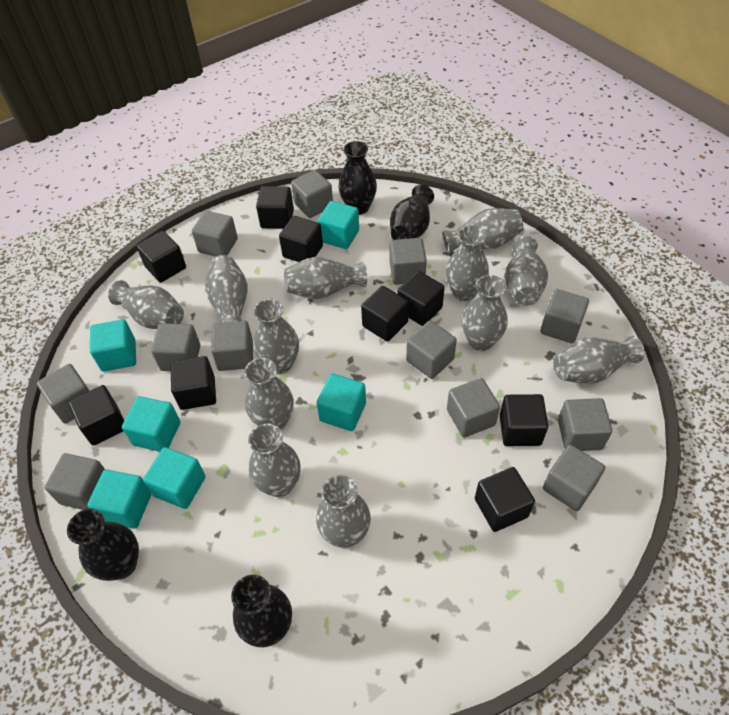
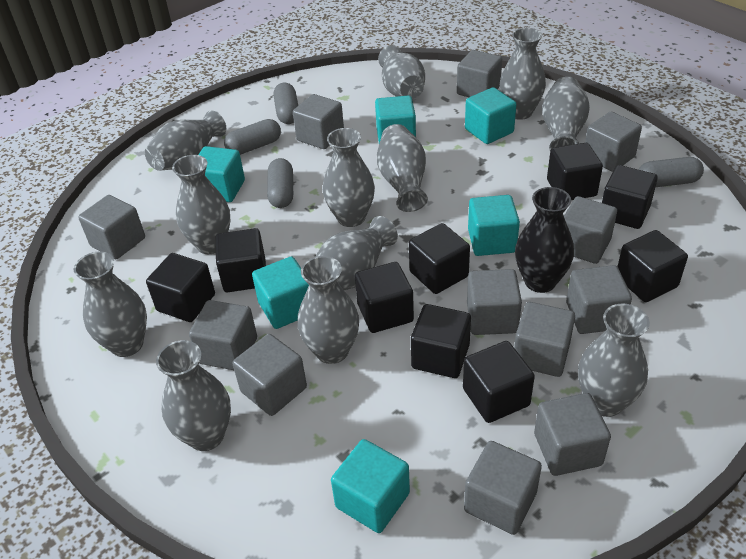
black vase: 4 -> 1
grey capsule: 0 -> 4

